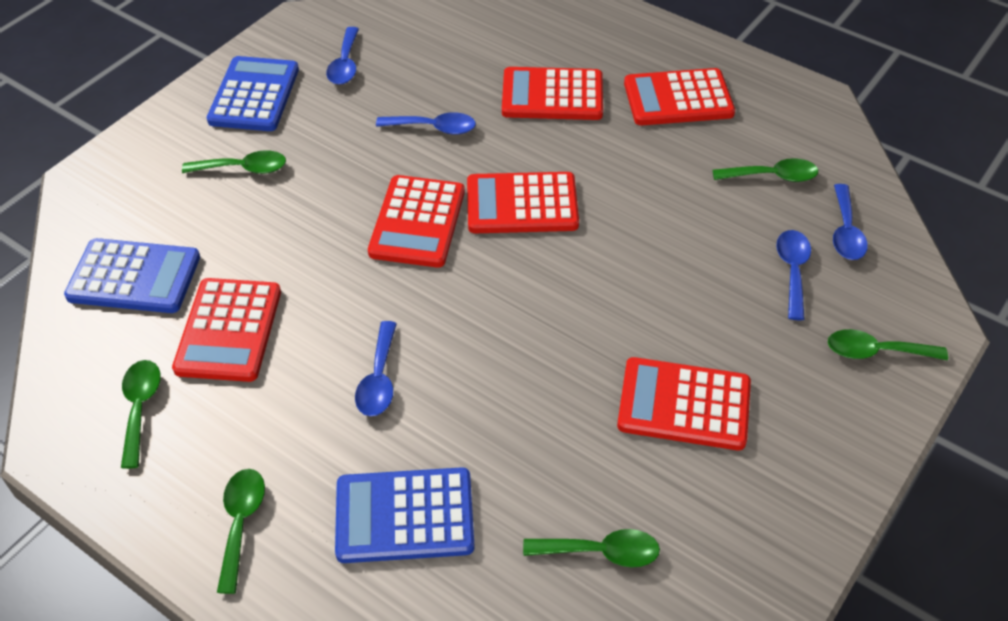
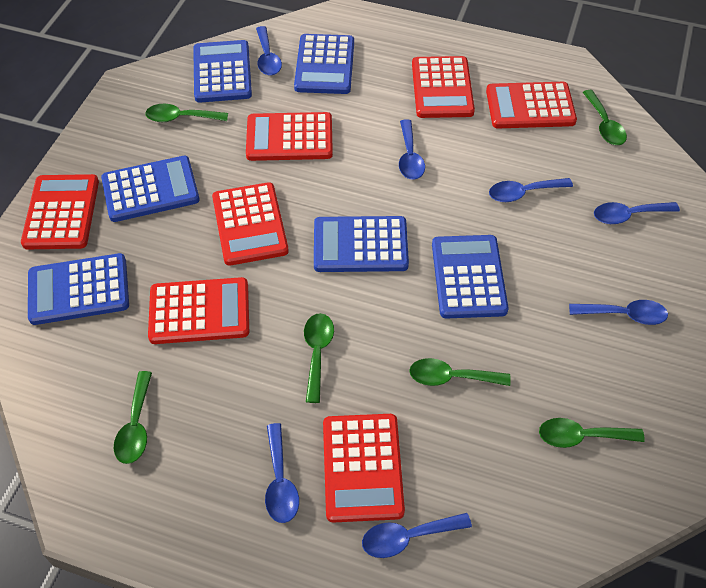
blue calculator: 3 -> 6
blue spoon: 5 -> 7
red calculator: 6 -> 7

